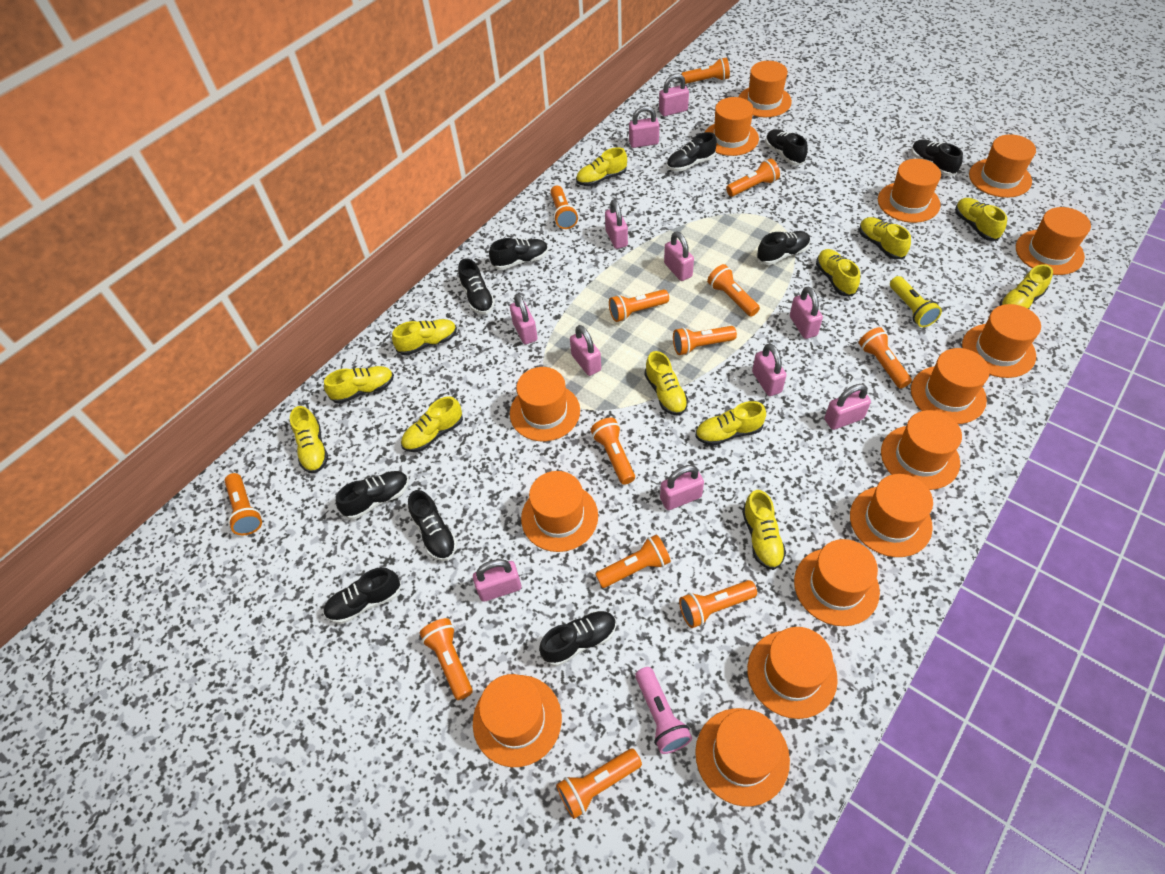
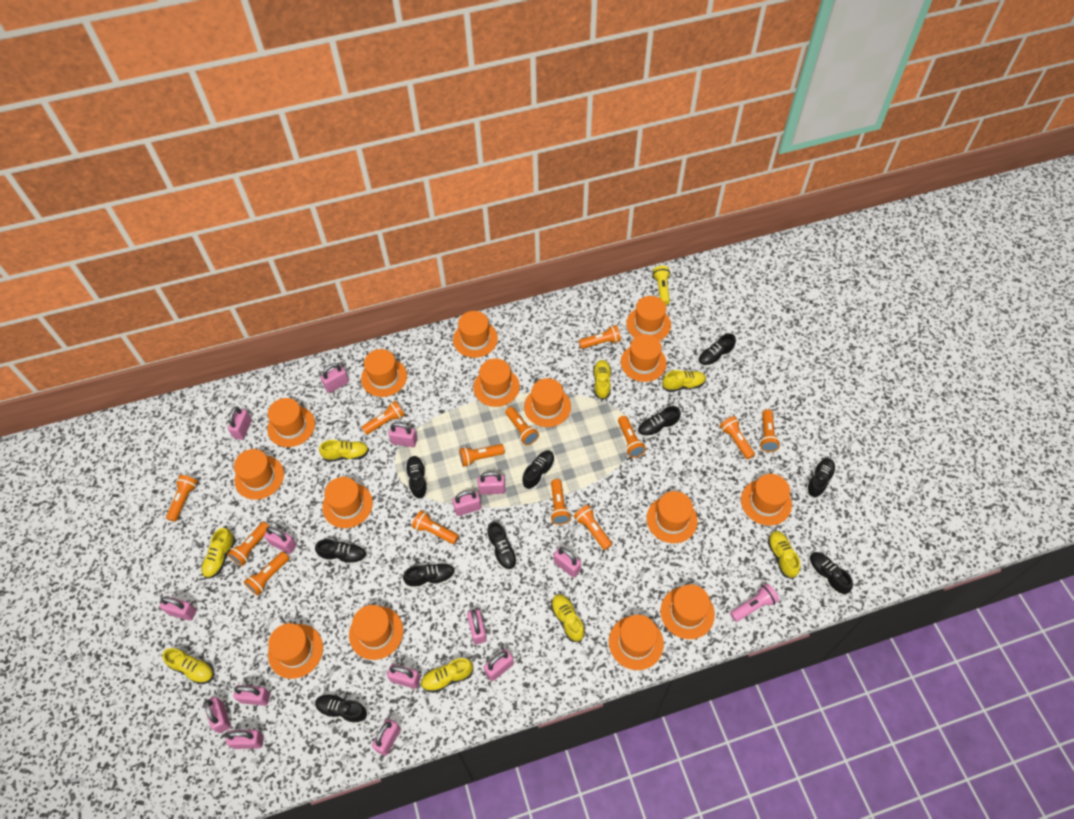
pink padlock: 11 -> 15
yellow shoe: 12 -> 8

